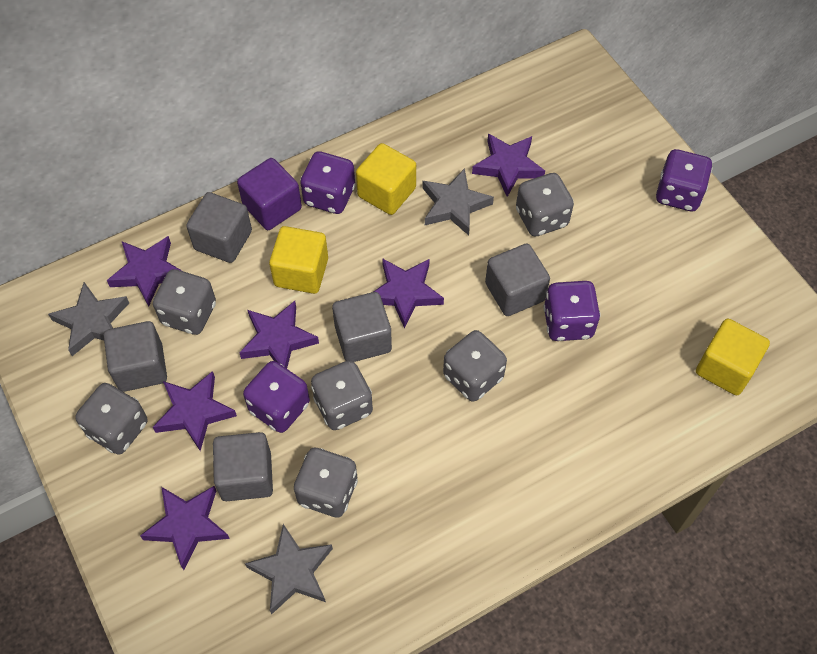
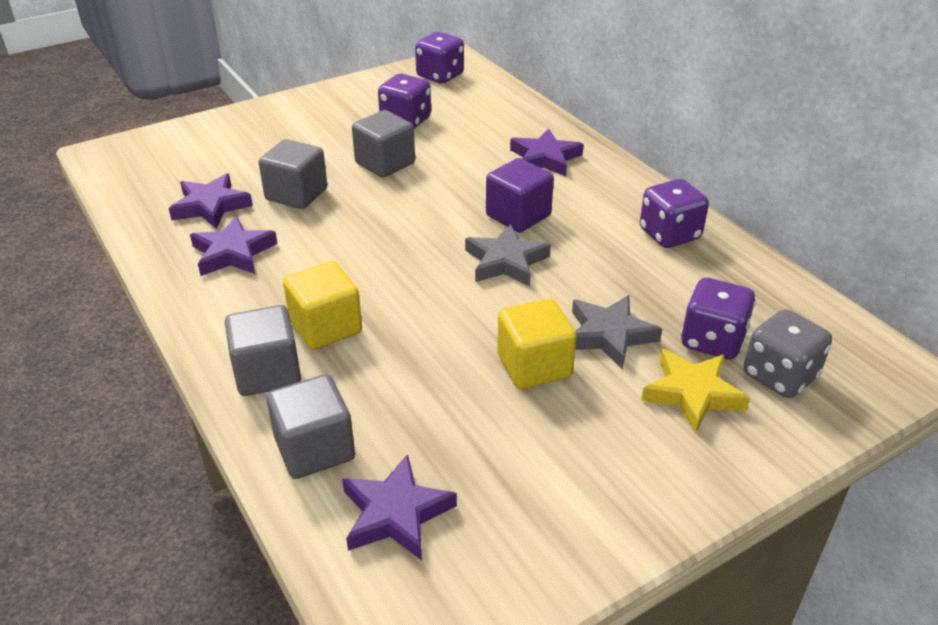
grey cube: 5 -> 4
grey dice: 6 -> 1
grey star: 3 -> 2
purple star: 6 -> 4
yellow cube: 3 -> 2
yellow star: 0 -> 1

